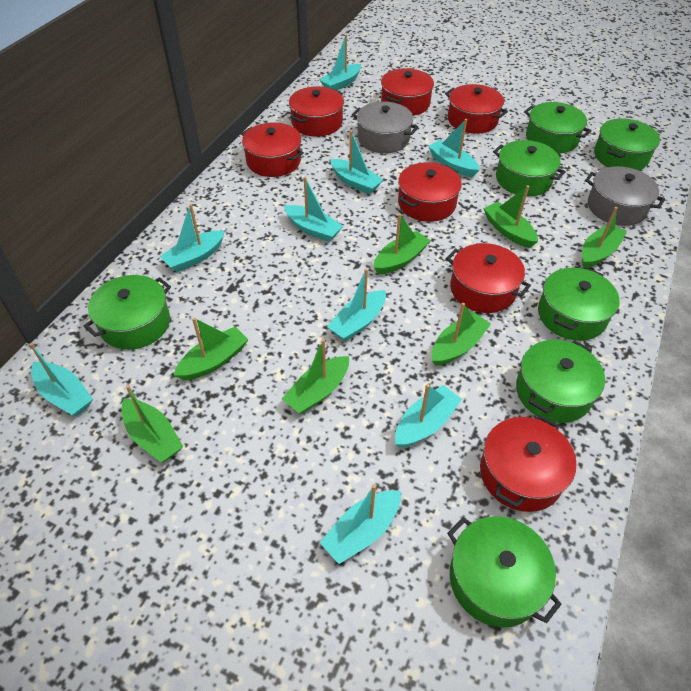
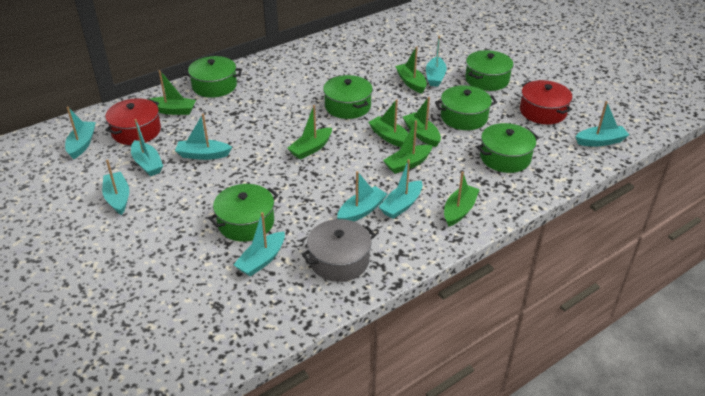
green pot: 7 -> 6
grey pot: 2 -> 1
red pot: 7 -> 2

